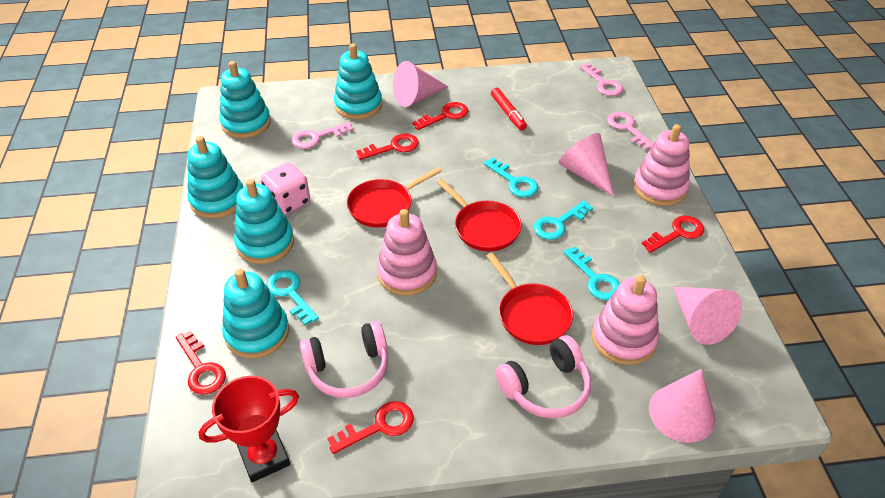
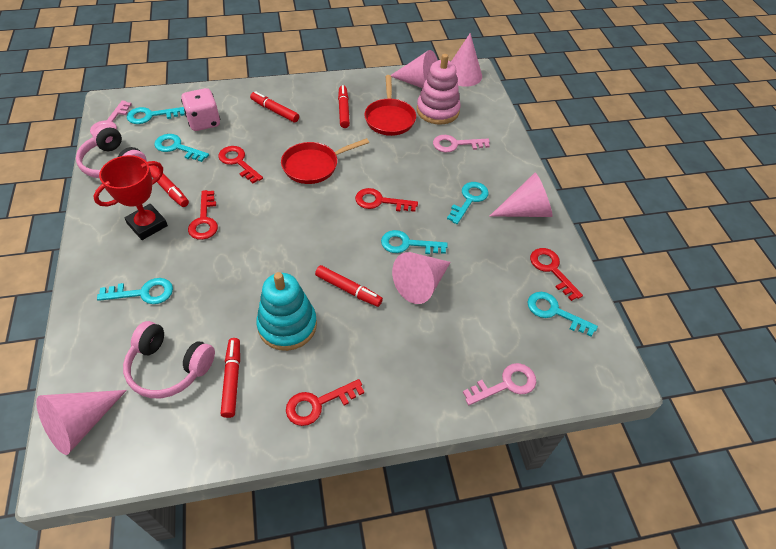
pink cone: 4 -> 5
pink stacking toy: 3 -> 1
red marker: 1 -> 5
red pan: 3 -> 2
turquoise key: 4 -> 6
turquoise stacking toy: 5 -> 1

